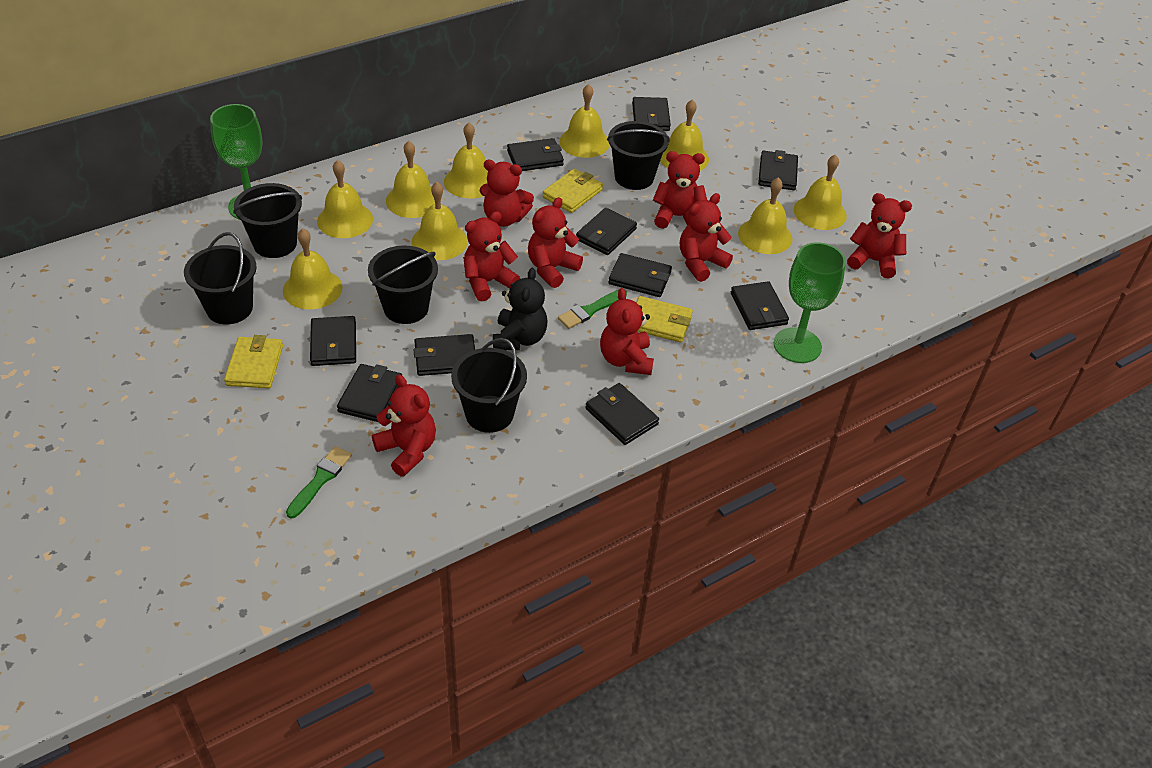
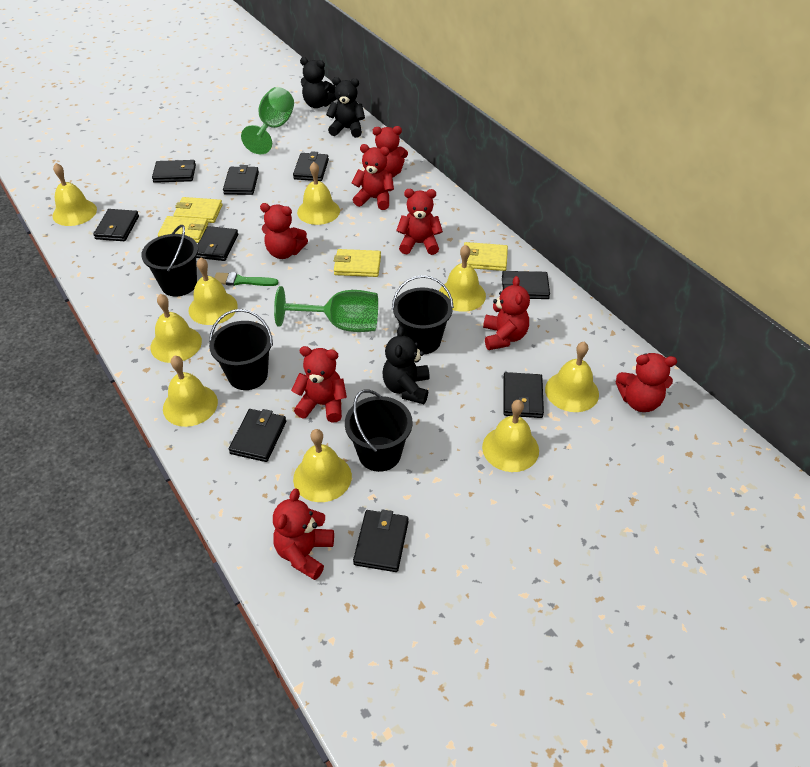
black bucket: 5 -> 4
black teddy bear: 1 -> 3
black wallet: 10 -> 9
green brush: 2 -> 1
yellow wallet: 3 -> 4

